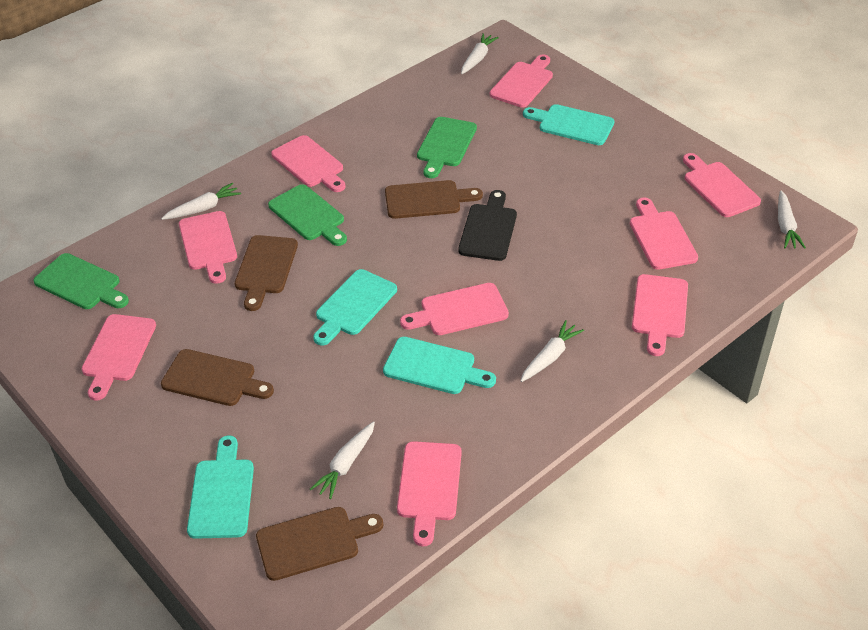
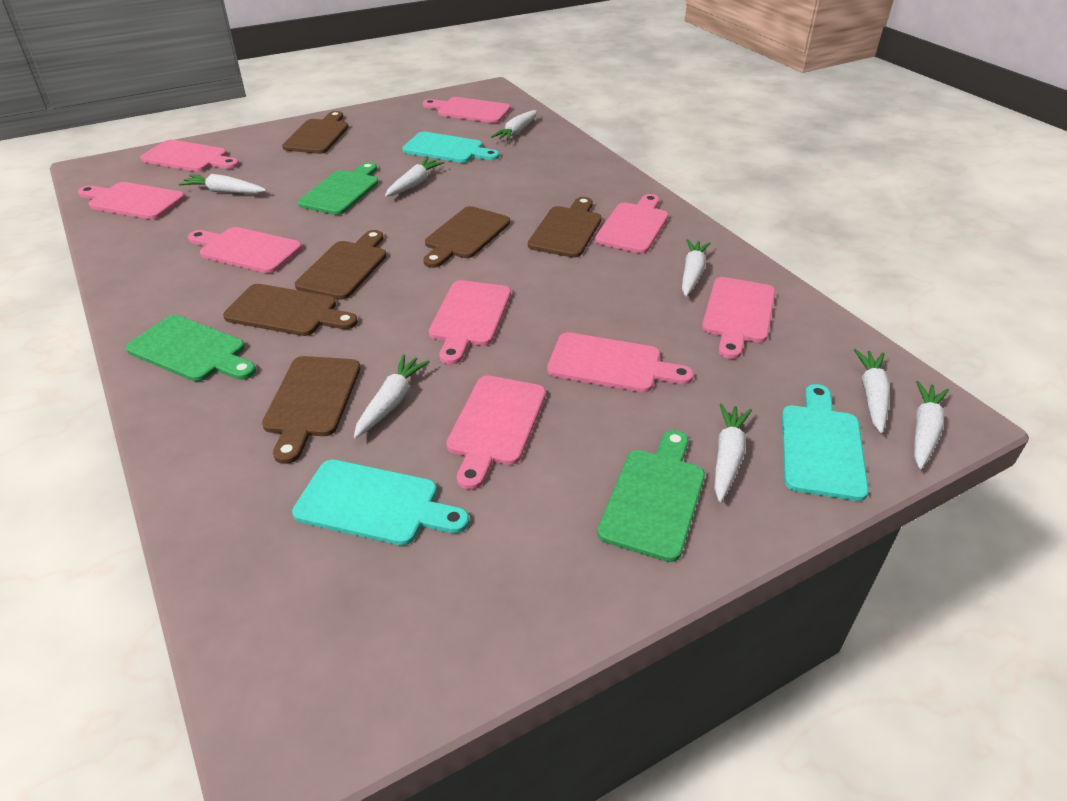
black cutting board: 1 -> 0
brown cutting board: 4 -> 6
turquoise cutting board: 4 -> 3
white carrot: 5 -> 8

